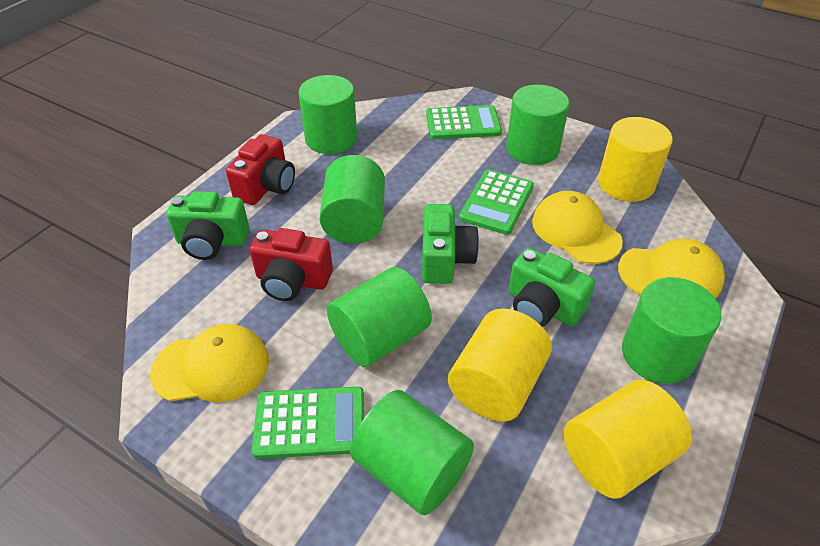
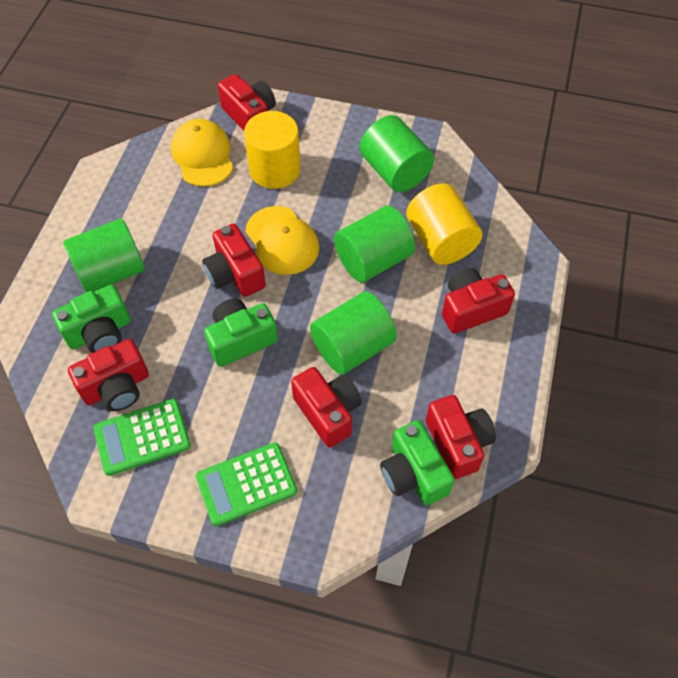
green calculator: 3 -> 2
green cylinder: 6 -> 4
red camera: 2 -> 6
yellow cap: 3 -> 2
yellow cylinder: 3 -> 2

